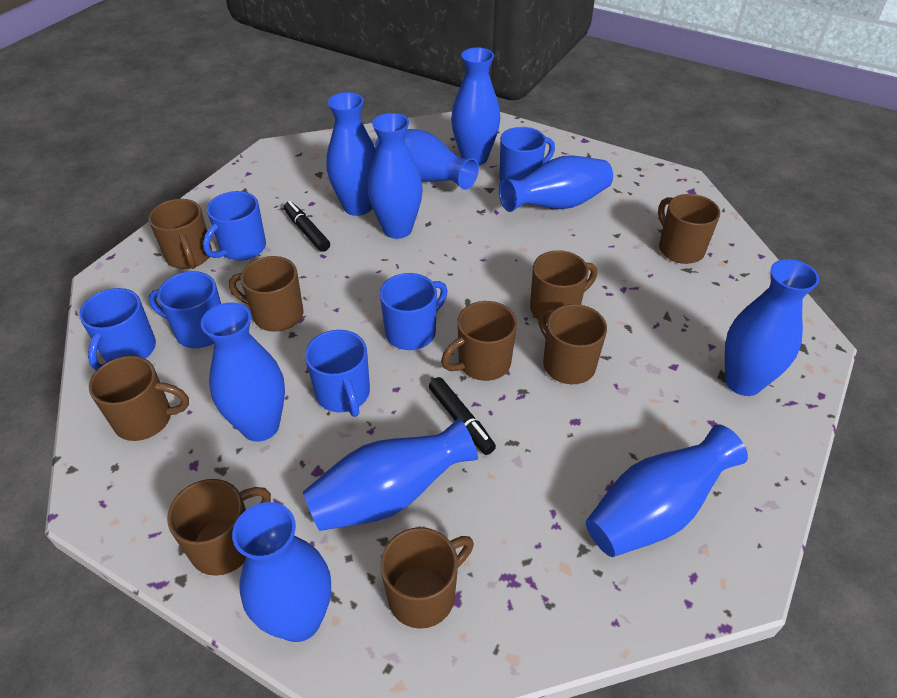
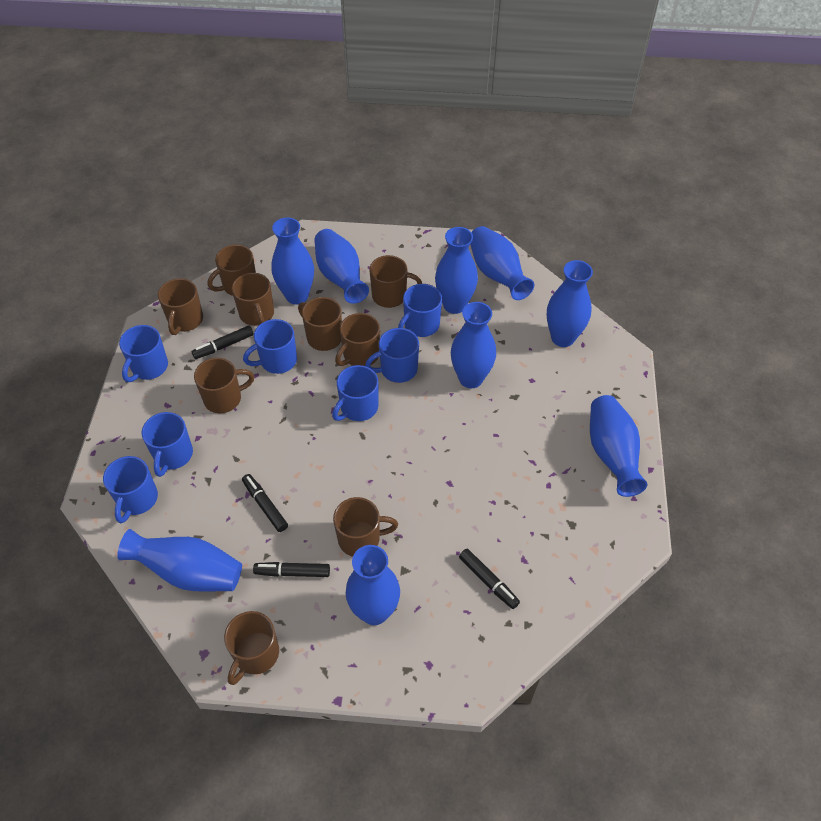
black marker: 2 -> 4
blue mug: 6 -> 7
blue vase: 10 -> 9

